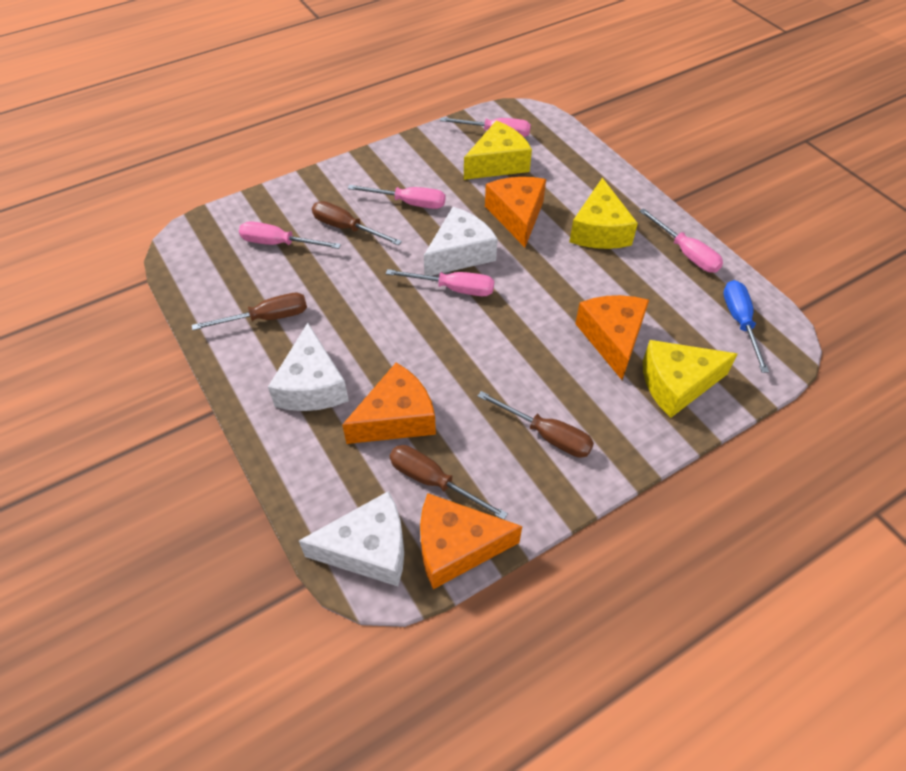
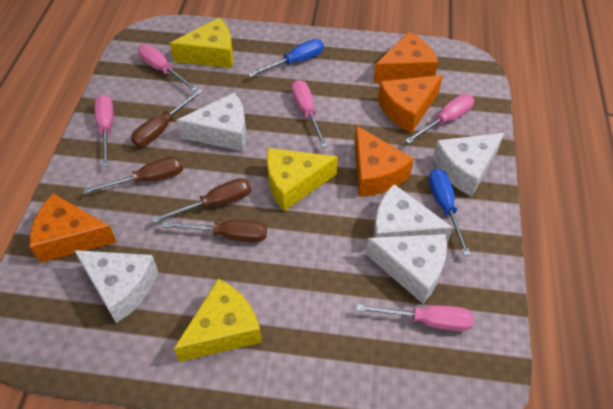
blue screwdriver: 1 -> 2
white cheese: 3 -> 5

